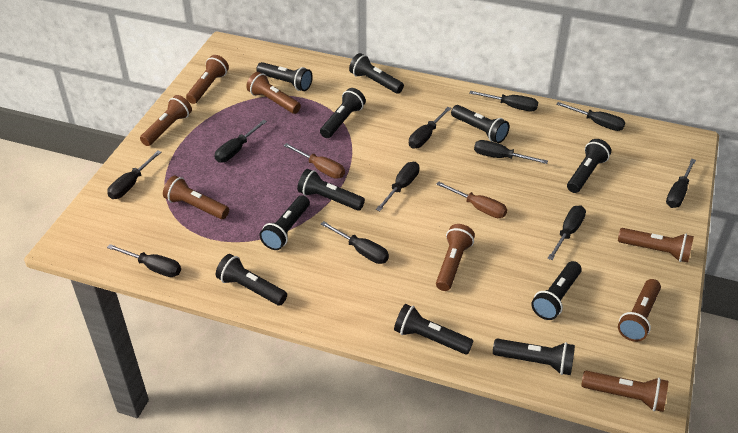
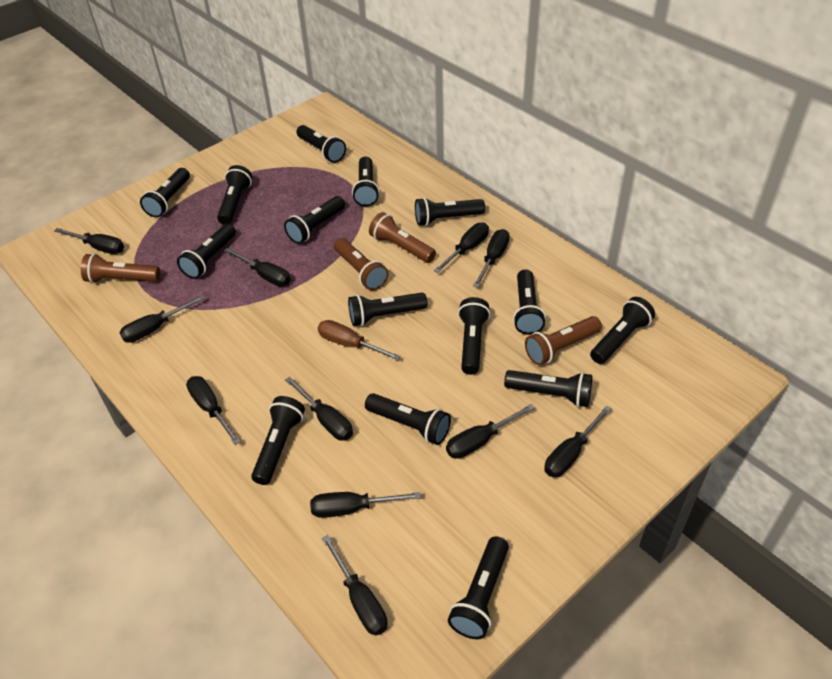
black flashlight: 11 -> 15
brown flashlight: 8 -> 4
brown screwdriver: 2 -> 1

